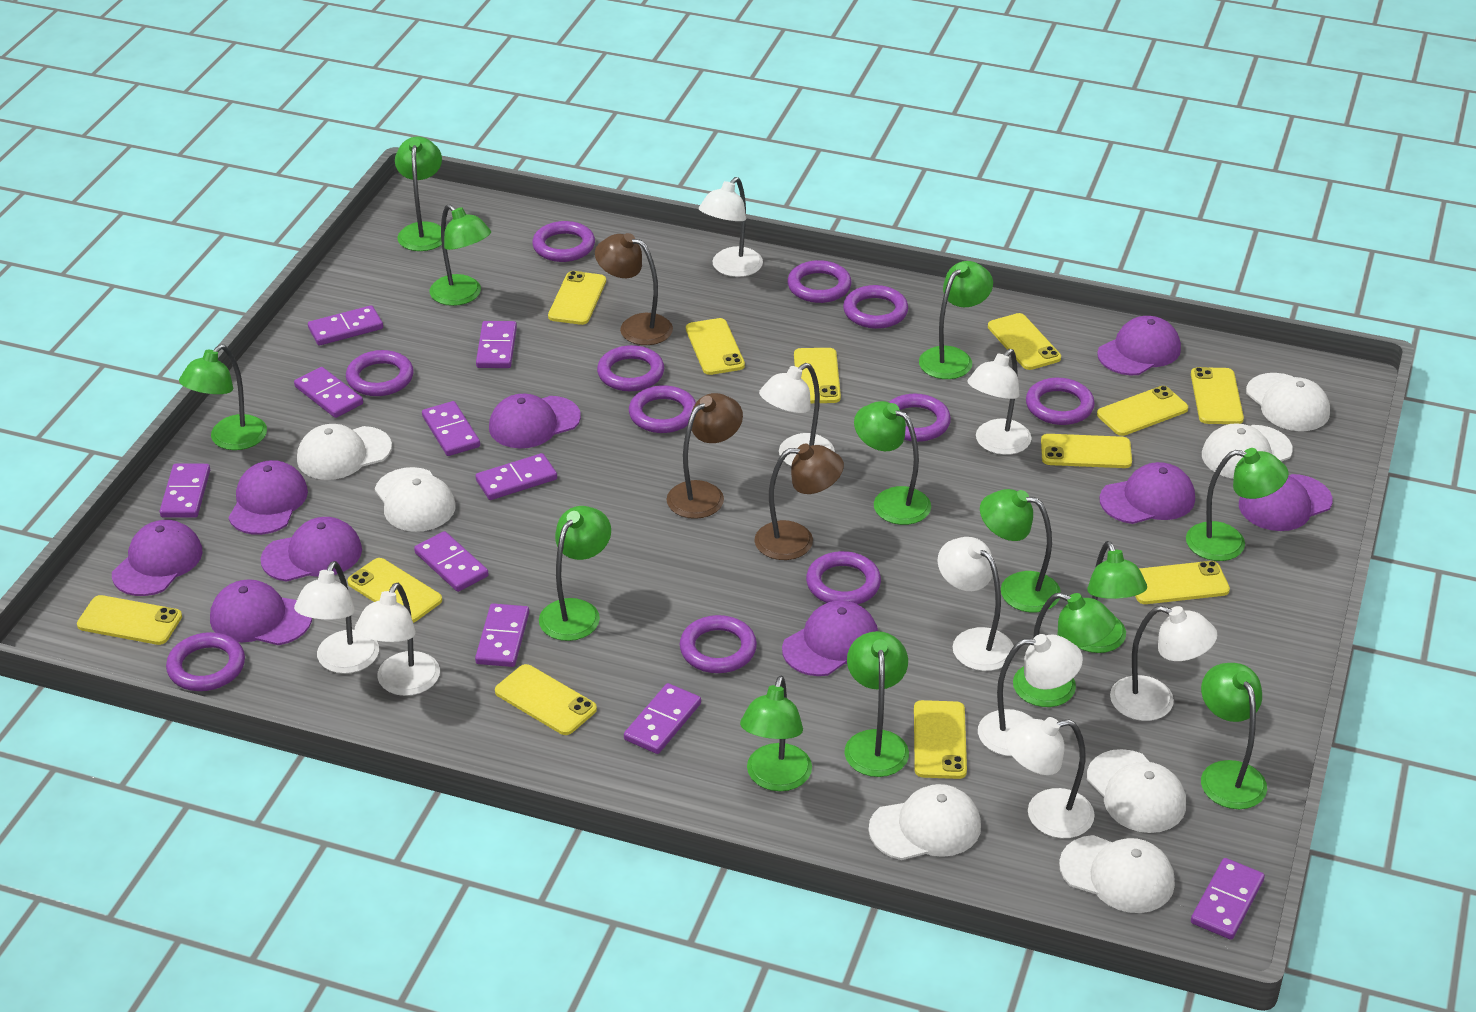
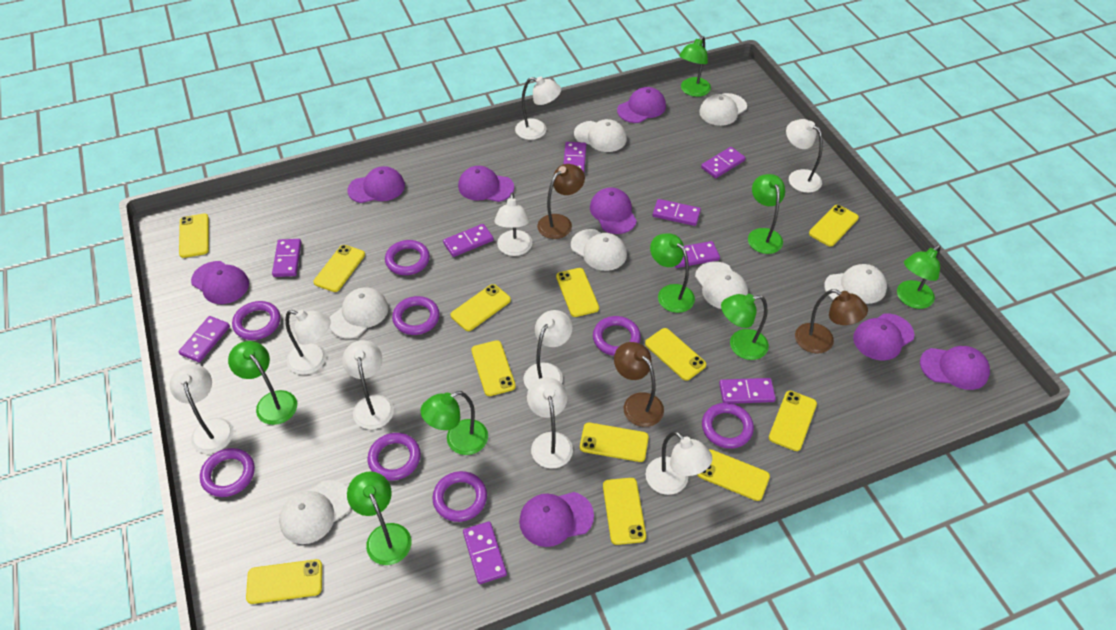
green lamp: 13 -> 8
purple cap: 9 -> 8
purple domino: 10 -> 9
purple ring: 11 -> 8

